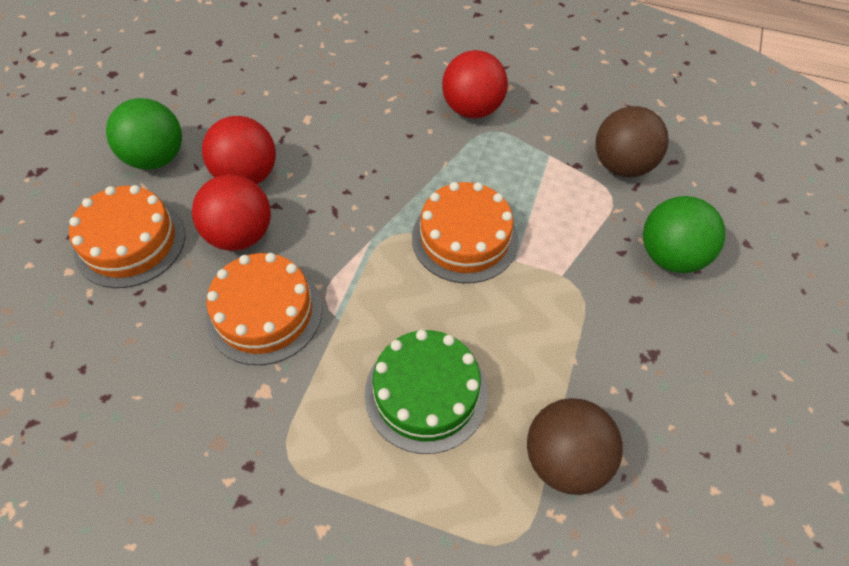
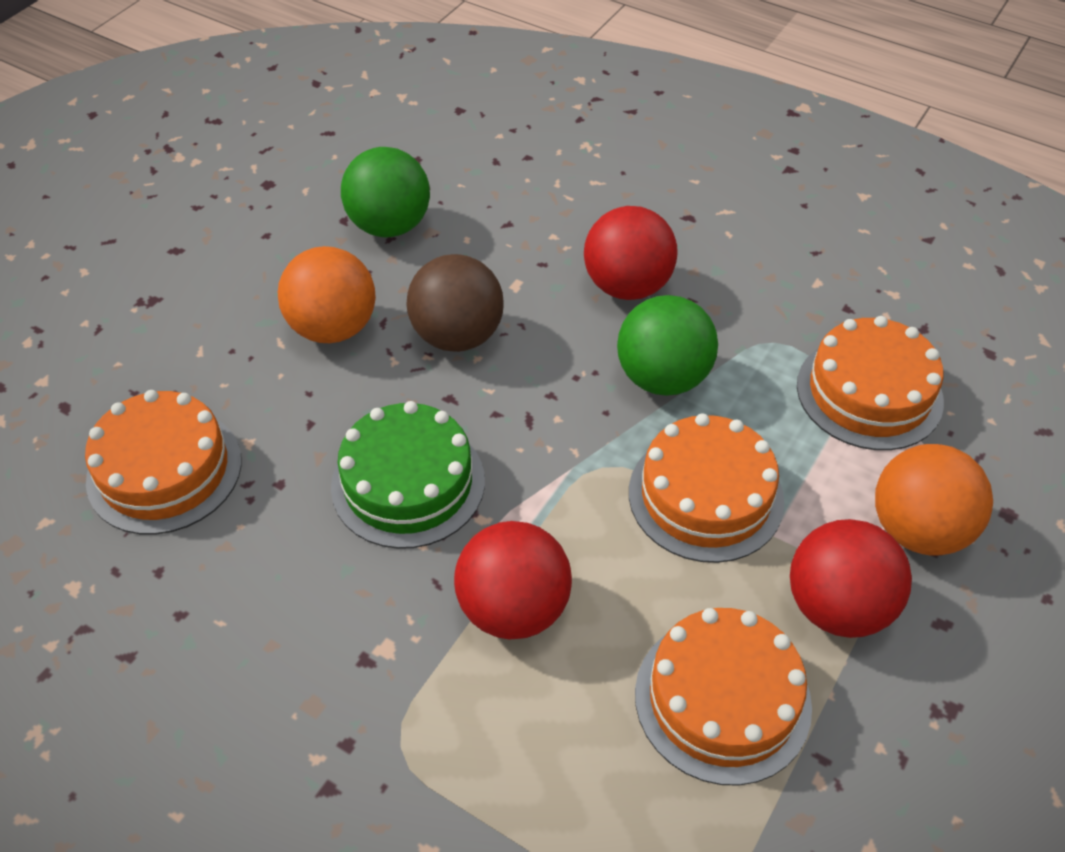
brown ball: 2 -> 1
orange ball: 0 -> 2
orange cake: 3 -> 4

